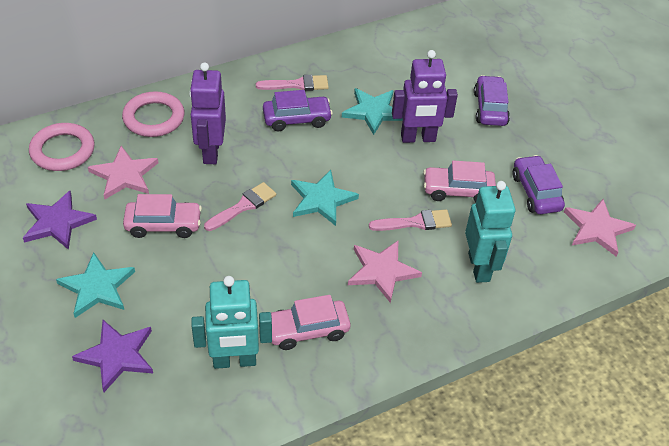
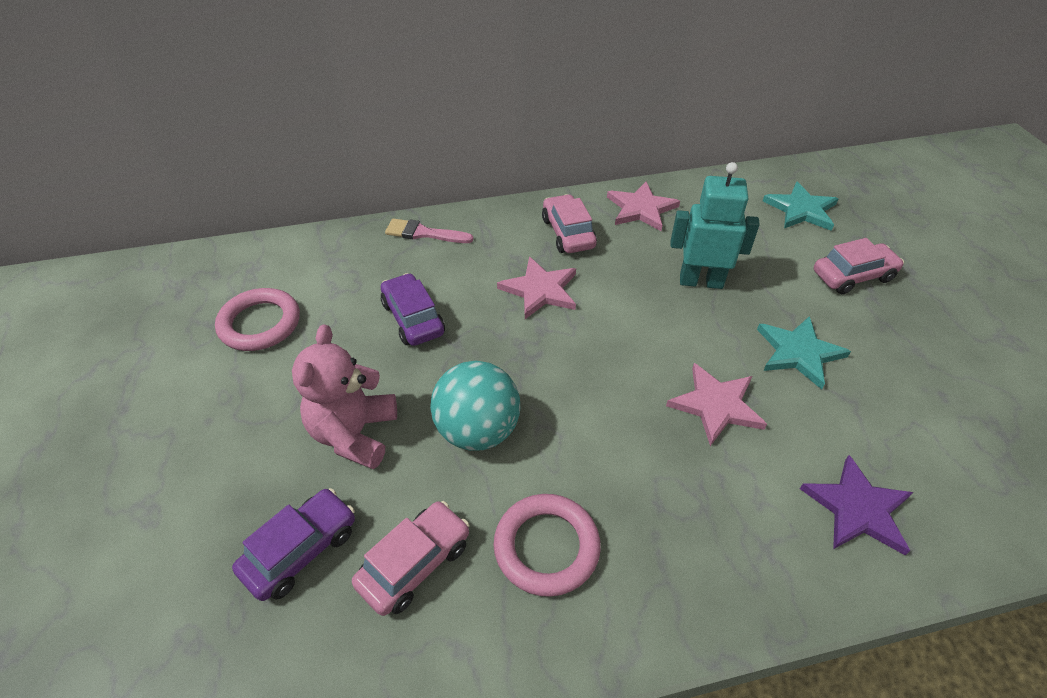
pink brush: 3 -> 1
pink teddy bear: 0 -> 1
purple car: 3 -> 2
purple robot: 2 -> 0
purple star: 2 -> 1
turquoise ball: 0 -> 1
turquoise robot: 2 -> 1
turquoise star: 3 -> 2

